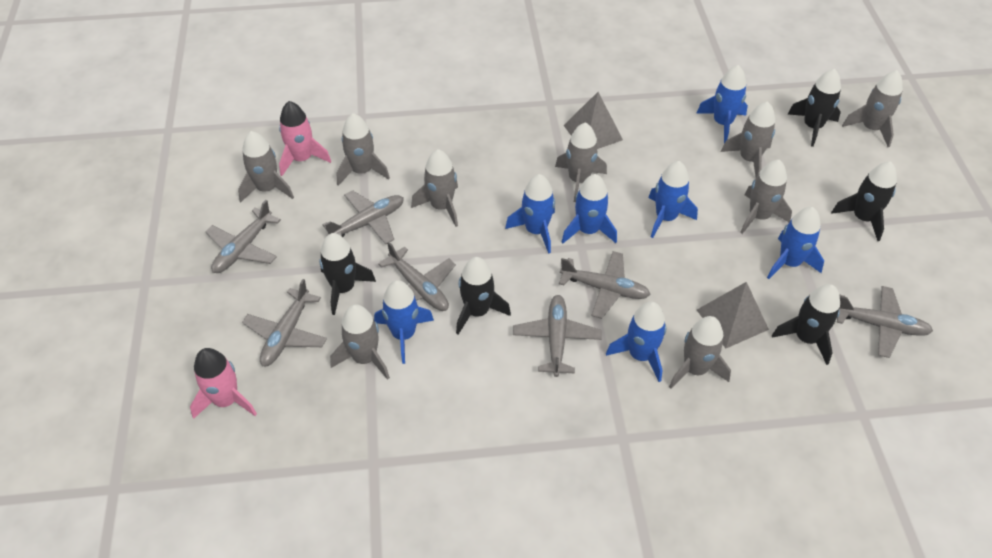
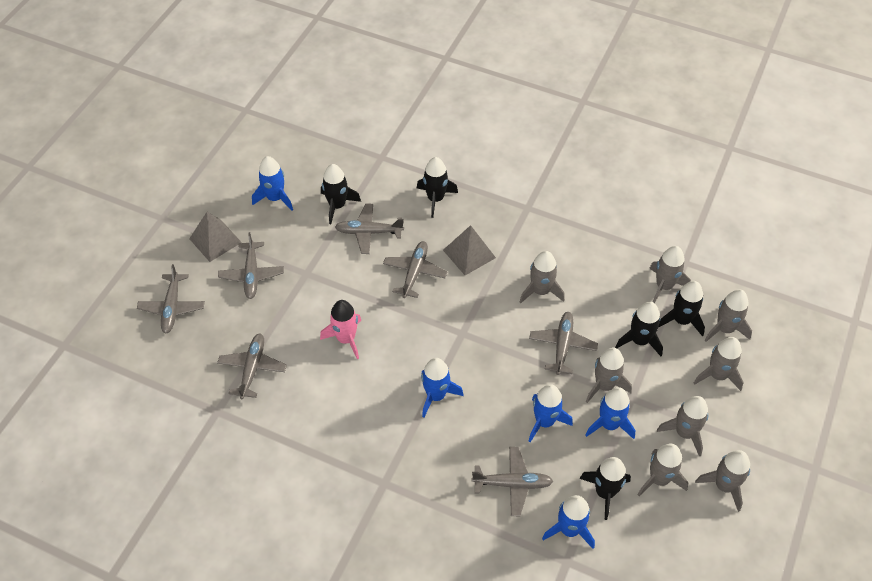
blue rocket: 7 -> 5
grey rocket: 9 -> 8
pink rocket: 2 -> 1

